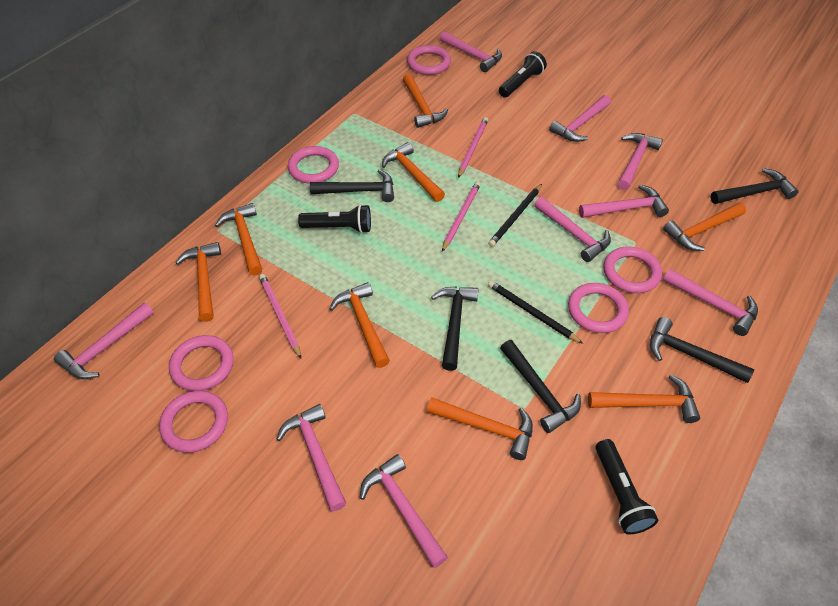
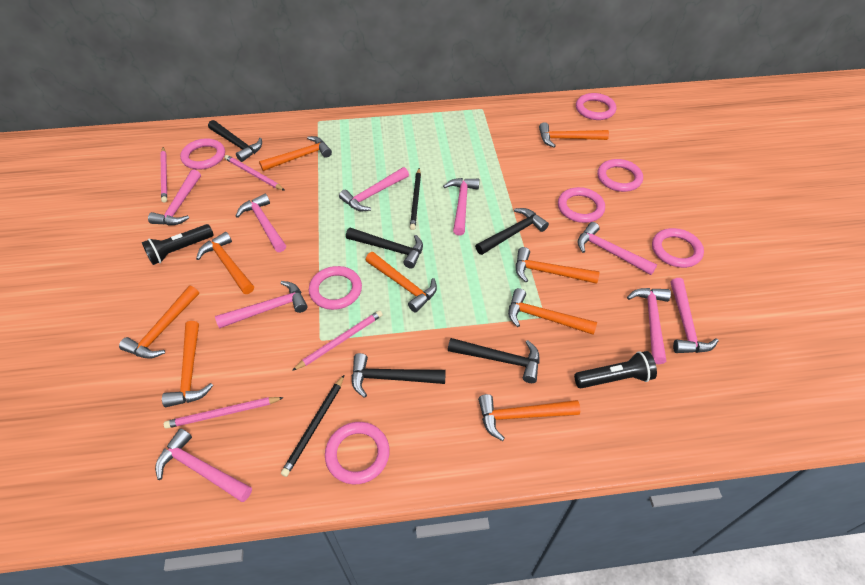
black flashlight: 3 -> 2
orange hammer: 8 -> 9
pink pencil: 3 -> 4
pink ring: 6 -> 7

